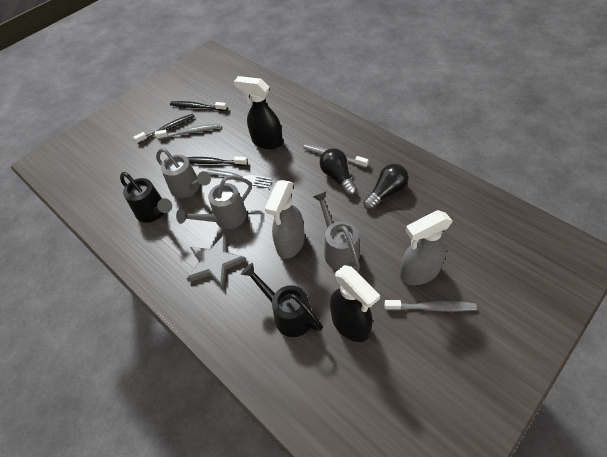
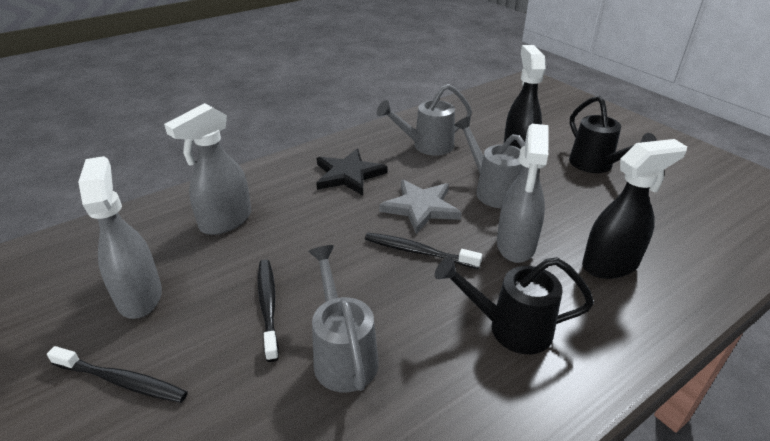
black light bulb: 2 -> 0
black star: 0 -> 1
grey fork: 1 -> 0
grey spray bottle: 2 -> 3
grey toothbrush: 3 -> 0

